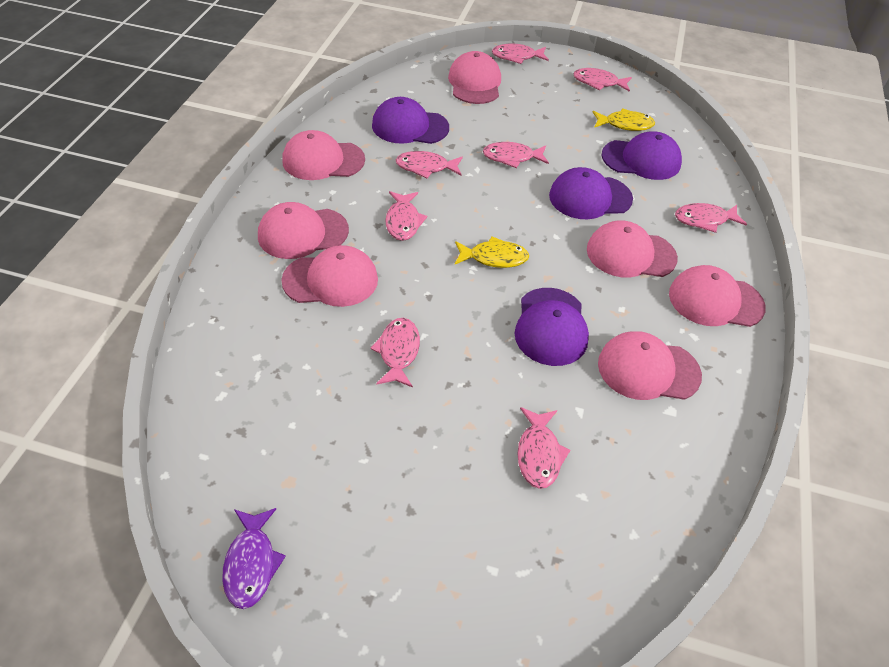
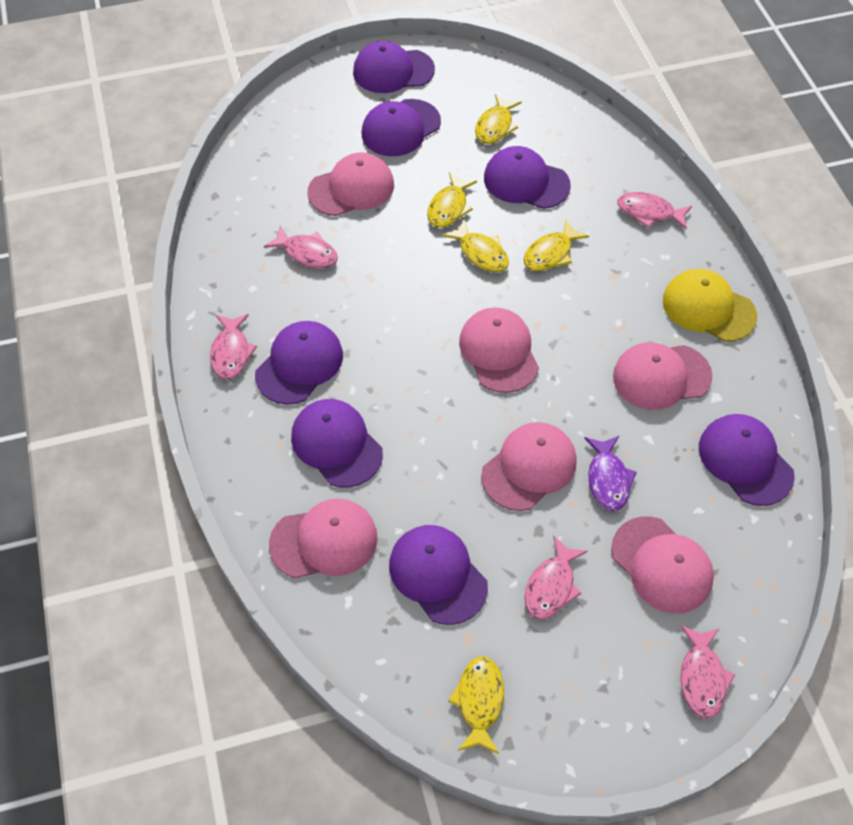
pink cap: 7 -> 6
pink fish: 8 -> 5
purple cap: 4 -> 7
yellow cap: 0 -> 1
yellow fish: 2 -> 5

